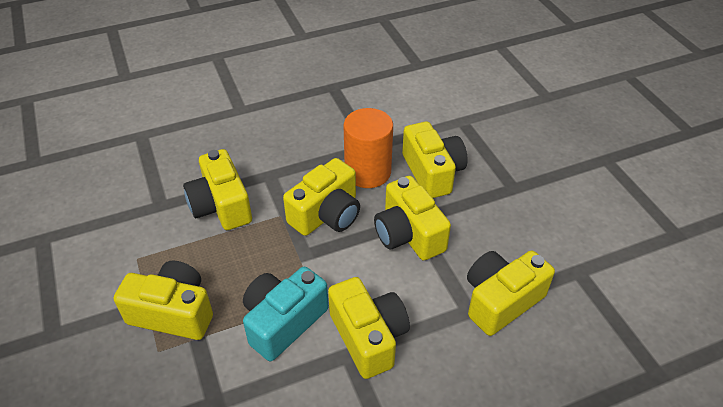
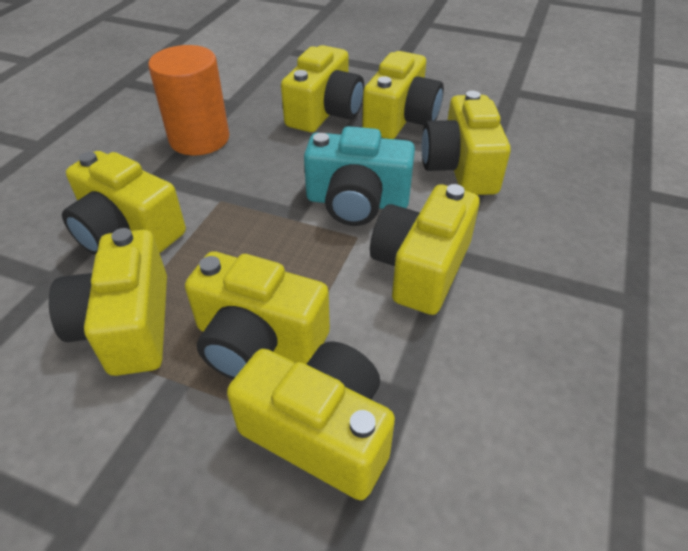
yellow camera: 7 -> 8

